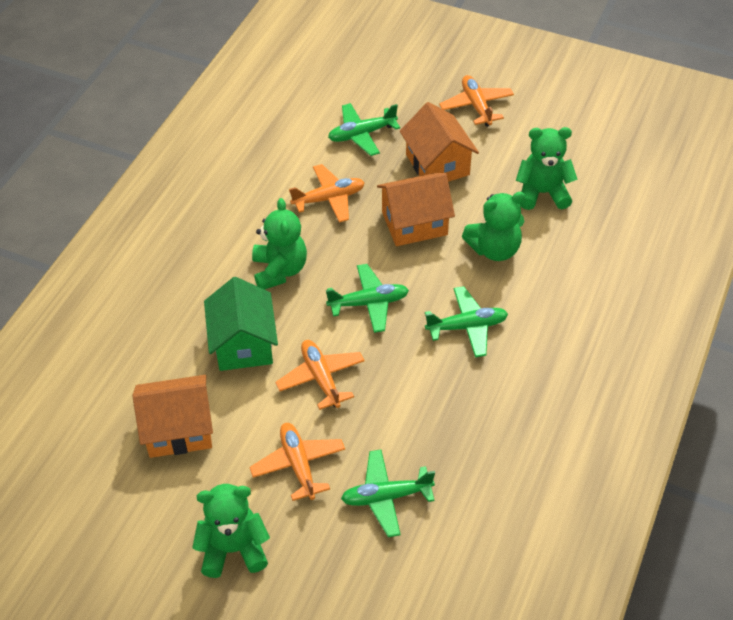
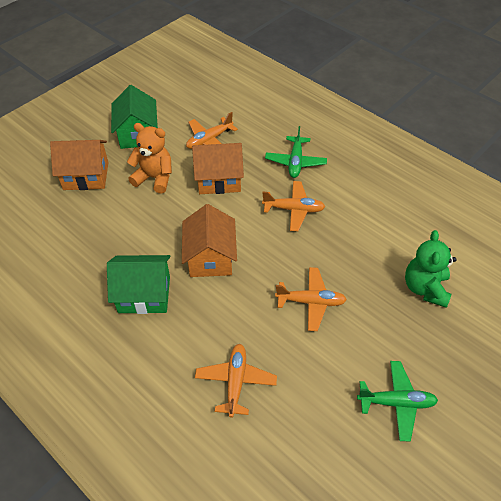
green house: 1 -> 2
green plane: 4 -> 2
green teddy bear: 4 -> 1
orange teddy bear: 0 -> 1

